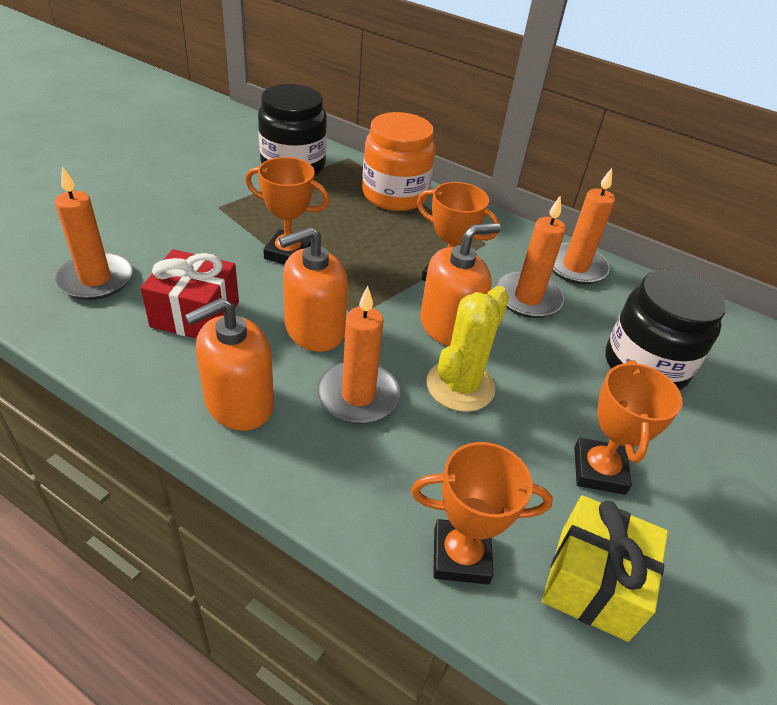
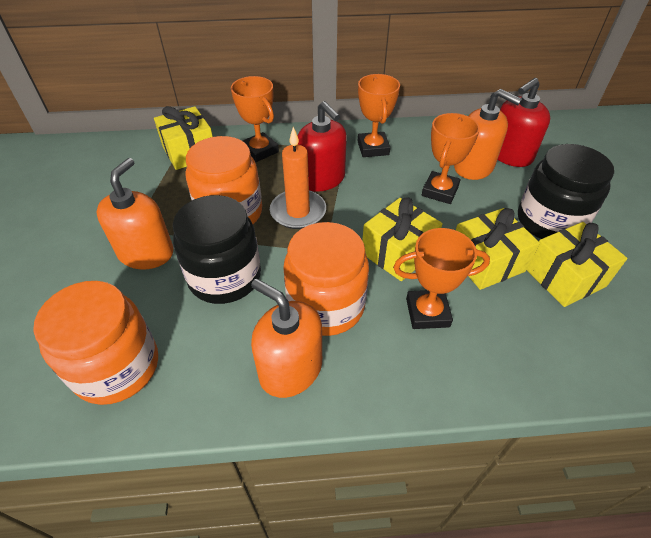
orange candle: 4 -> 1
orange jar: 1 -> 3
red gift: 1 -> 0
red soap dispenser: 0 -> 2
yellow cactus: 1 -> 0
yellow gift: 1 -> 4

